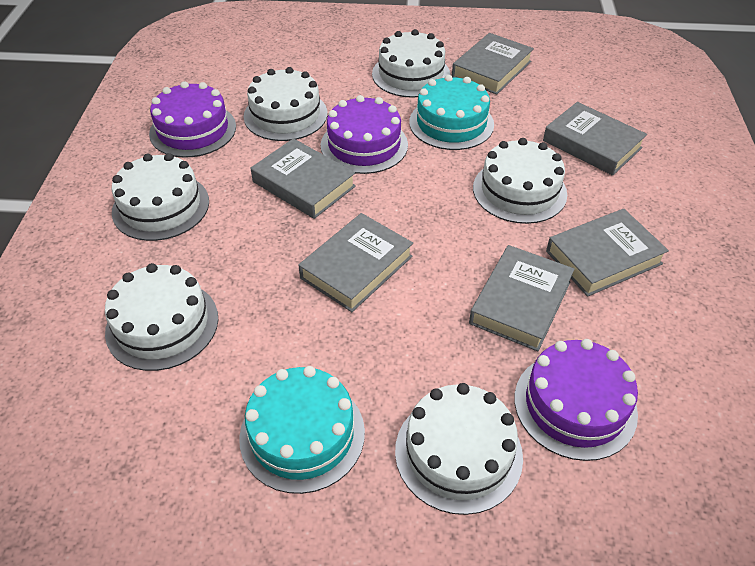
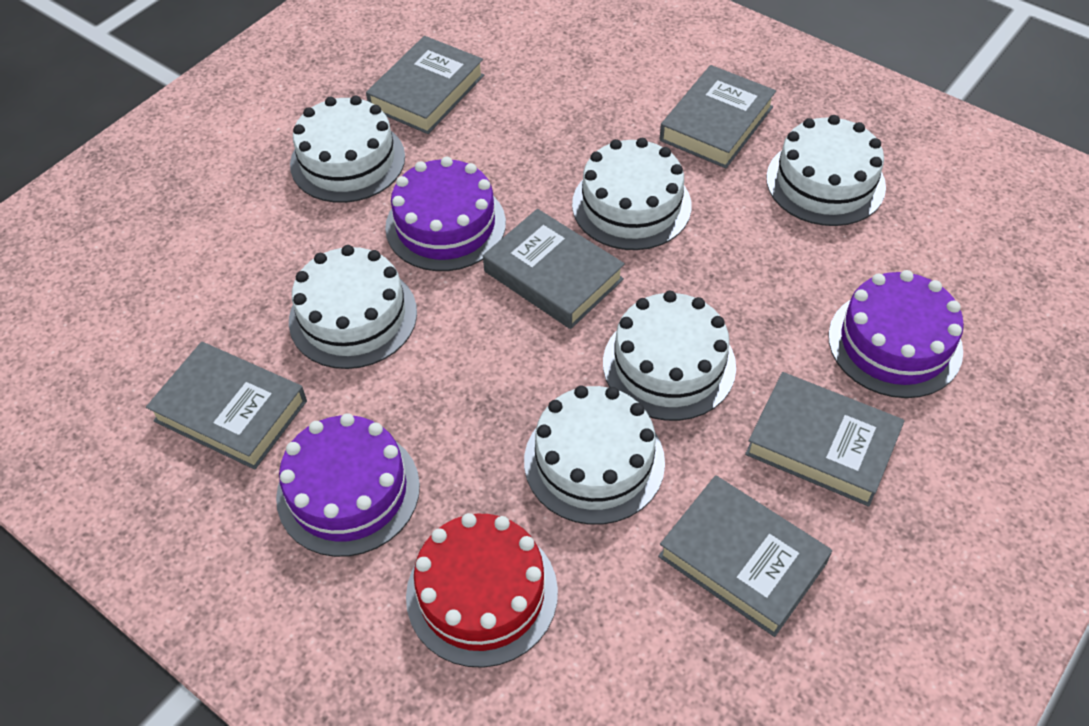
red cake: 0 -> 1
turquoise cake: 2 -> 0

